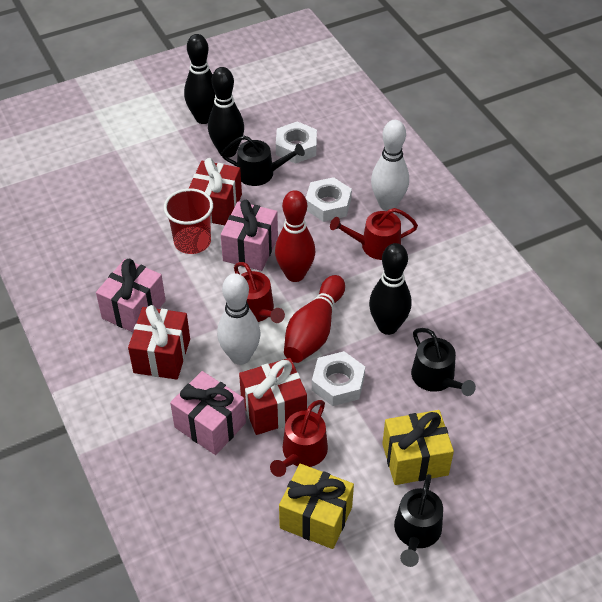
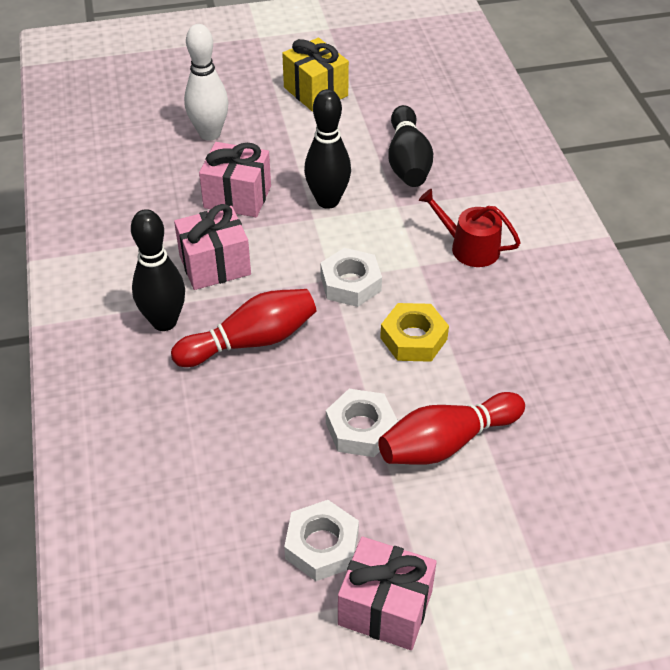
black watering can: 3 -> 0
red cup: 1 -> 0
red gift: 3 -> 0
red watering can: 3 -> 1
white bowling pin: 2 -> 1
yellow gift: 2 -> 1
yellow nut: 0 -> 1

